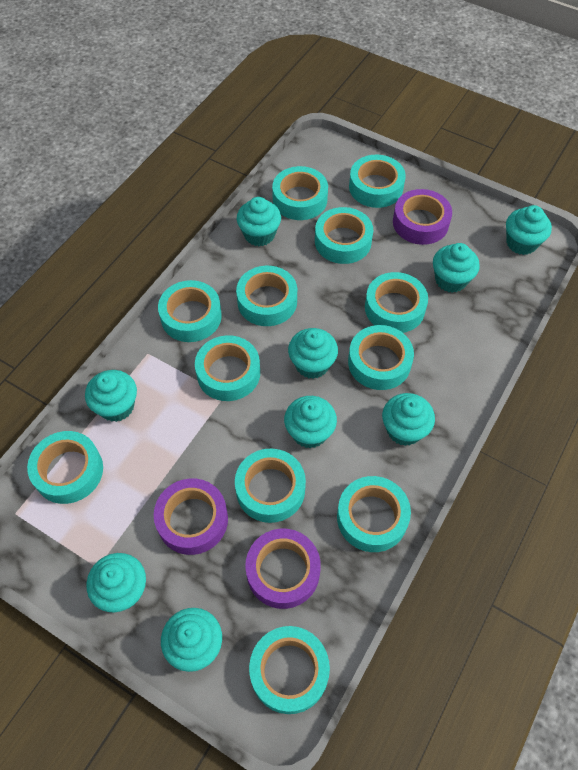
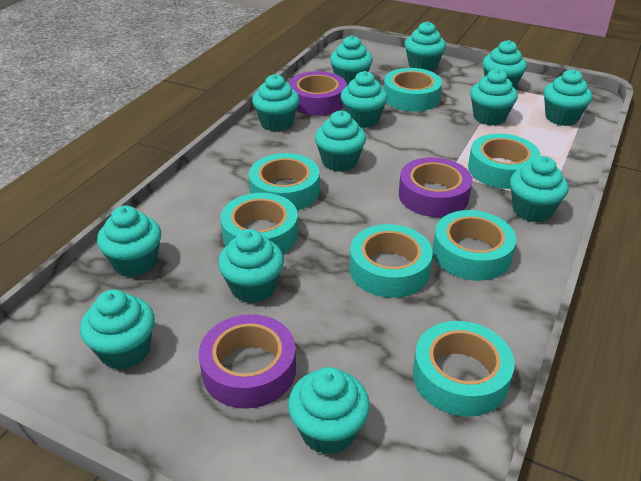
turquoise cupcake: 9 -> 13
turquoise tape: 12 -> 7

